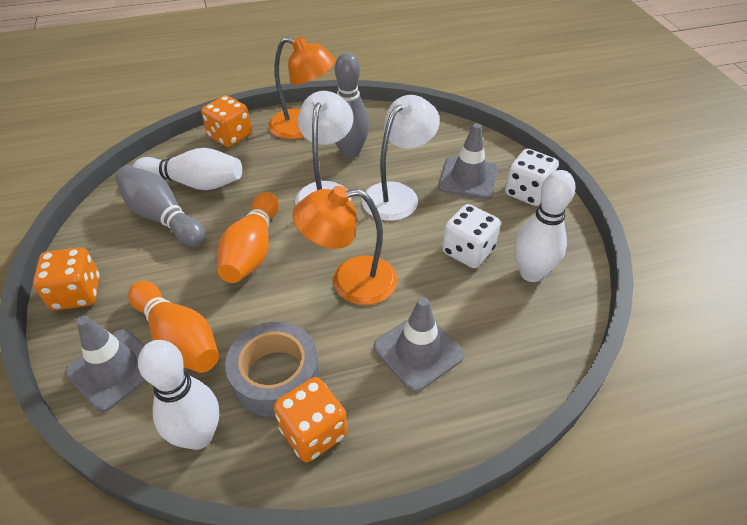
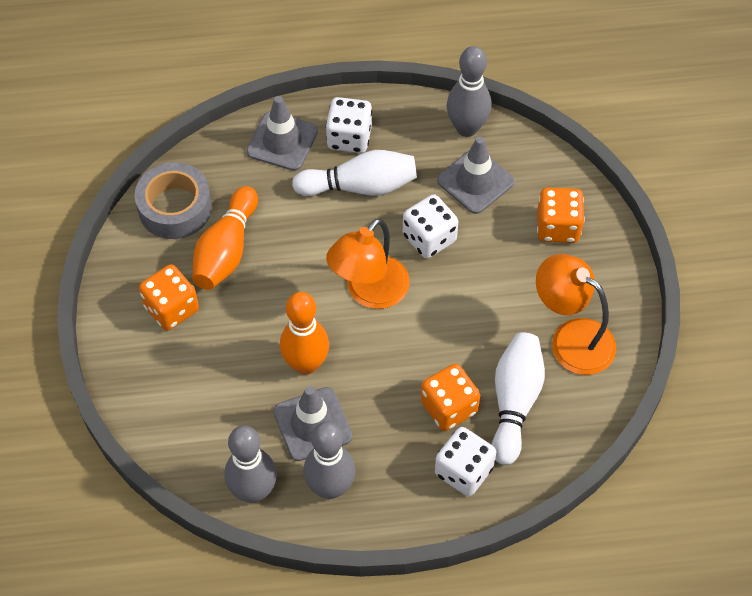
grey bowling pin: 2 -> 3
white bowling pin: 3 -> 2
white dice: 2 -> 3
white lamp: 2 -> 0

